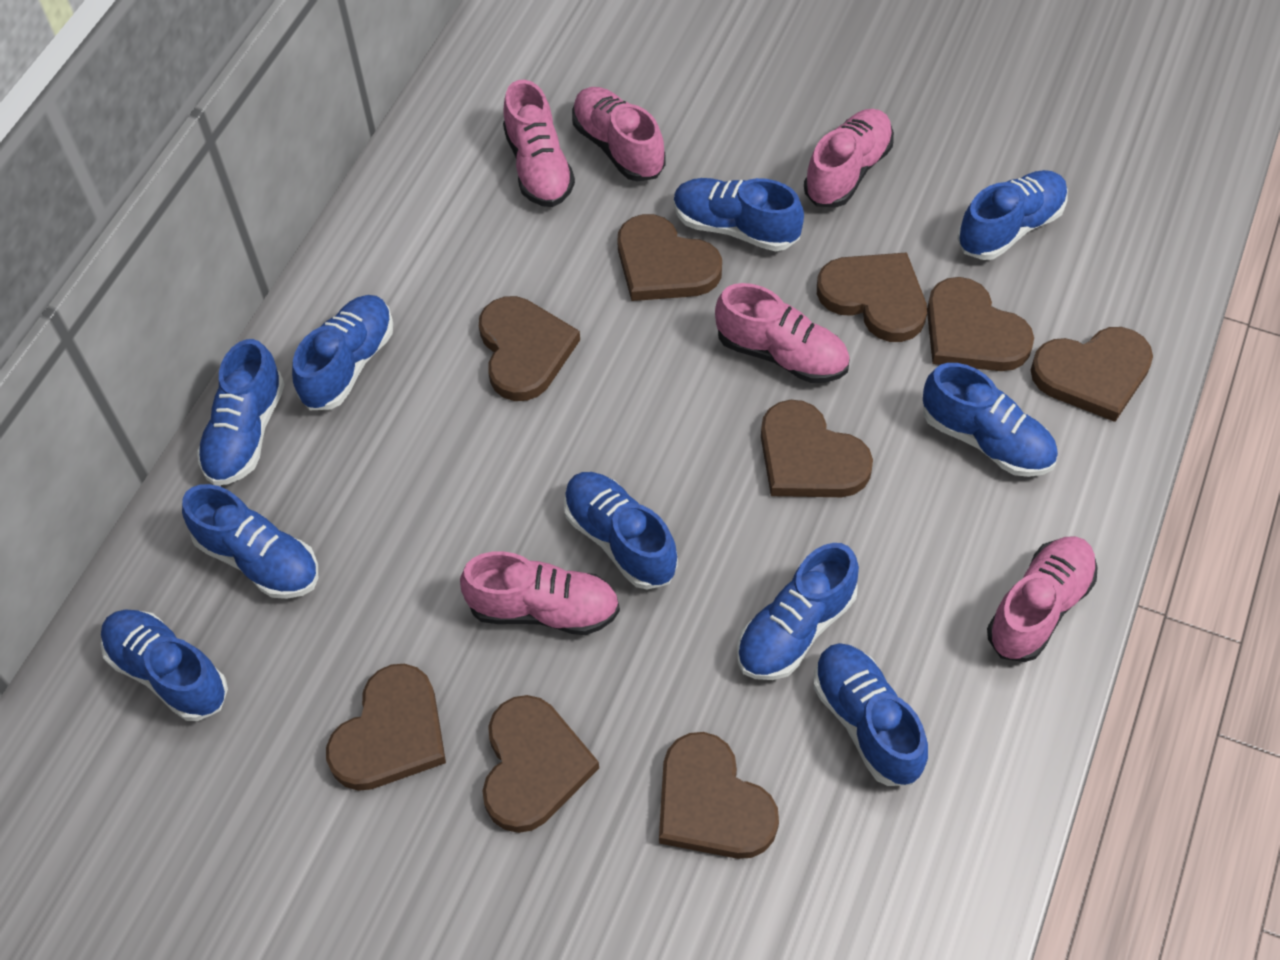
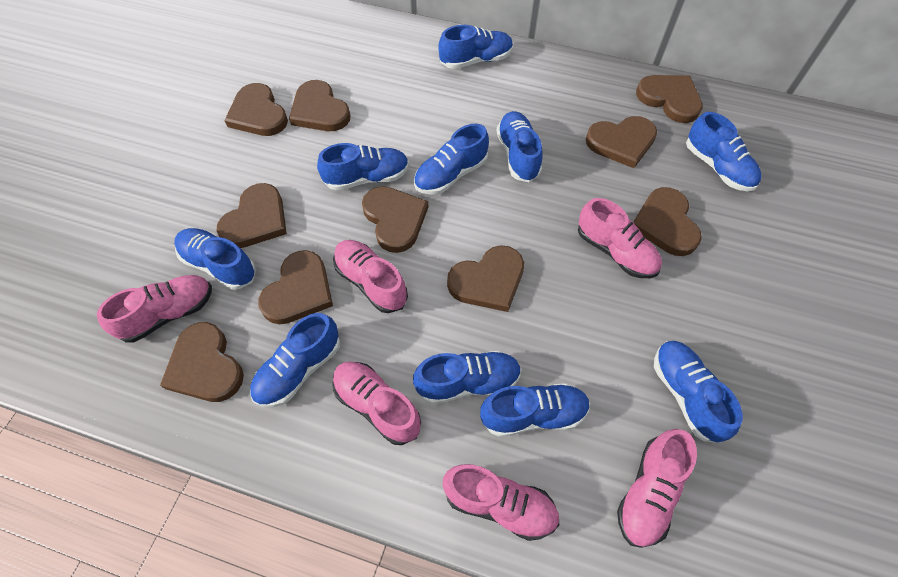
brown heart: 9 -> 10

